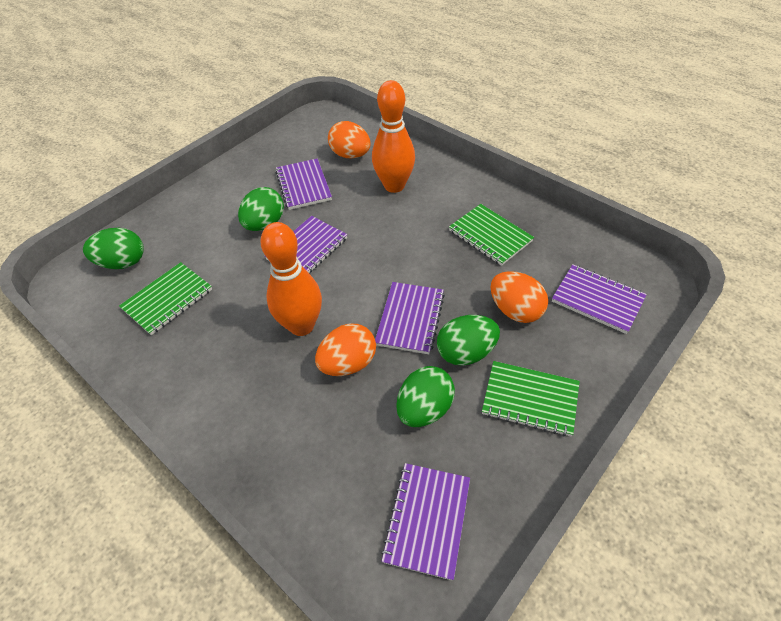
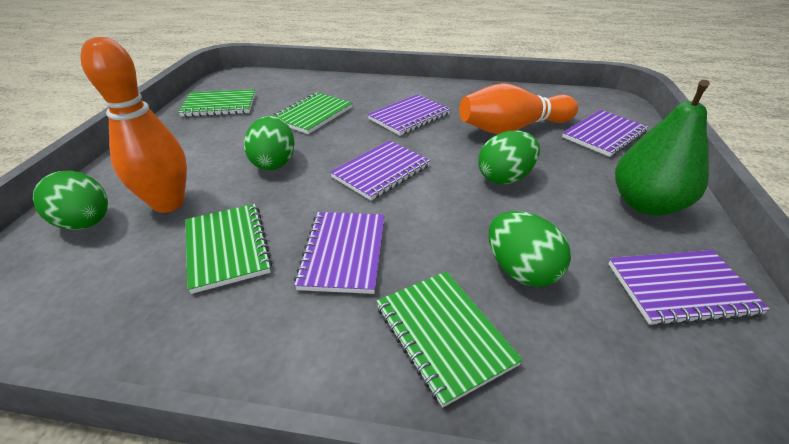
green notebook: 3 -> 4
green pear: 0 -> 1
orange egg: 3 -> 0

